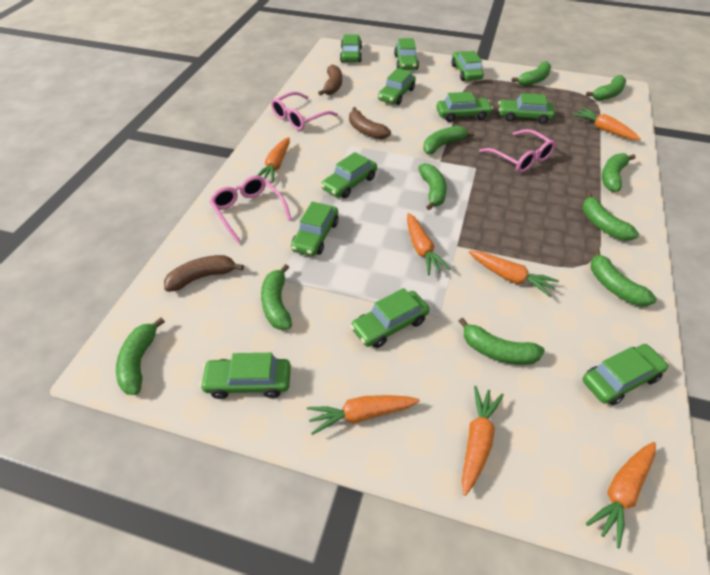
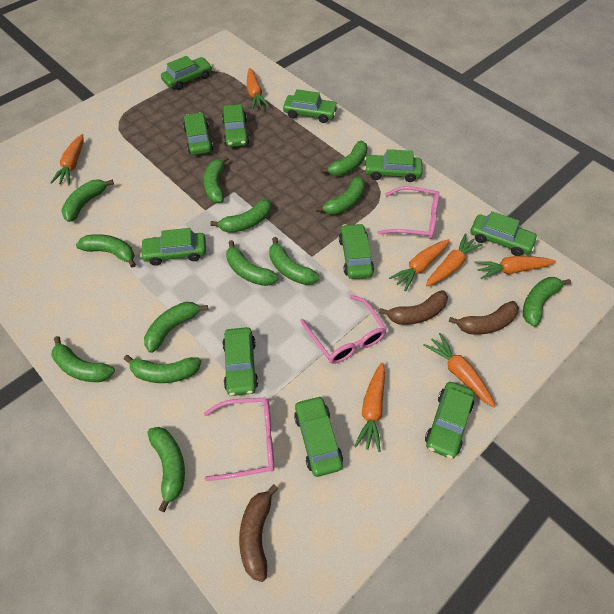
green banana: 10 -> 13

